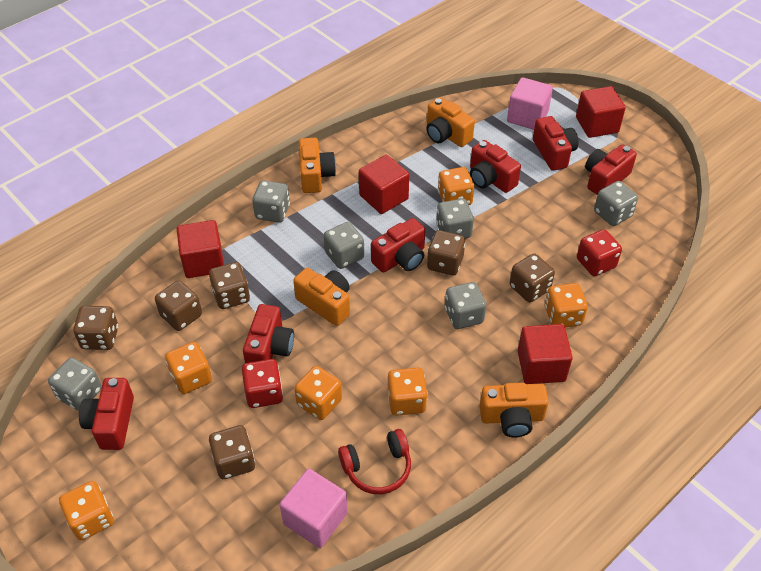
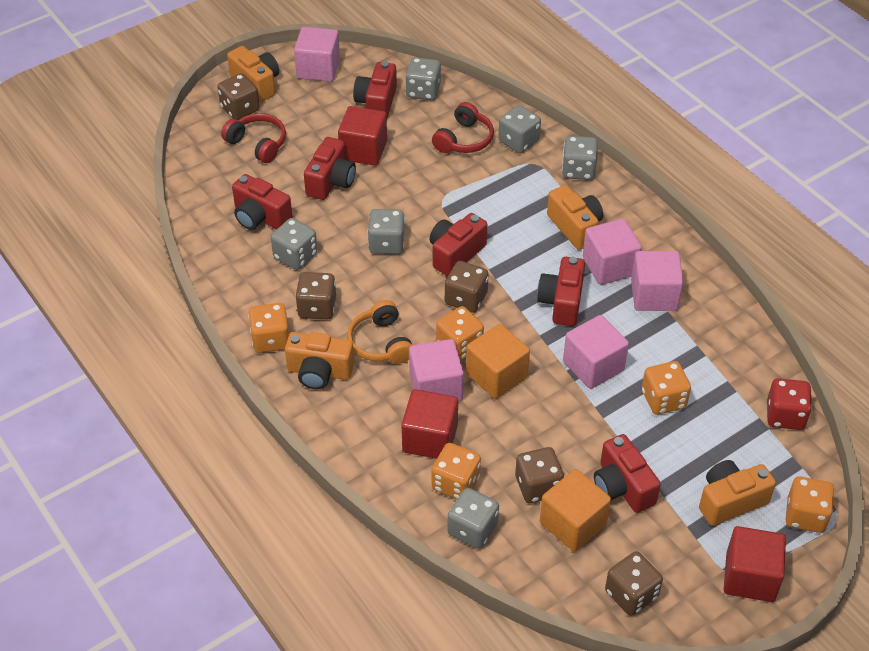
brown dice: 6 -> 5
orange cube: 0 -> 2
orange dice: 6 -> 5
orange headphones: 0 -> 1
pink cube: 2 -> 5
red cube: 4 -> 3
red dice: 2 -> 1
red headphones: 1 -> 2

